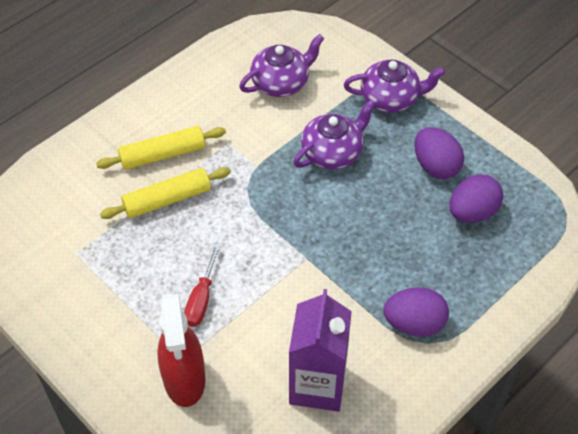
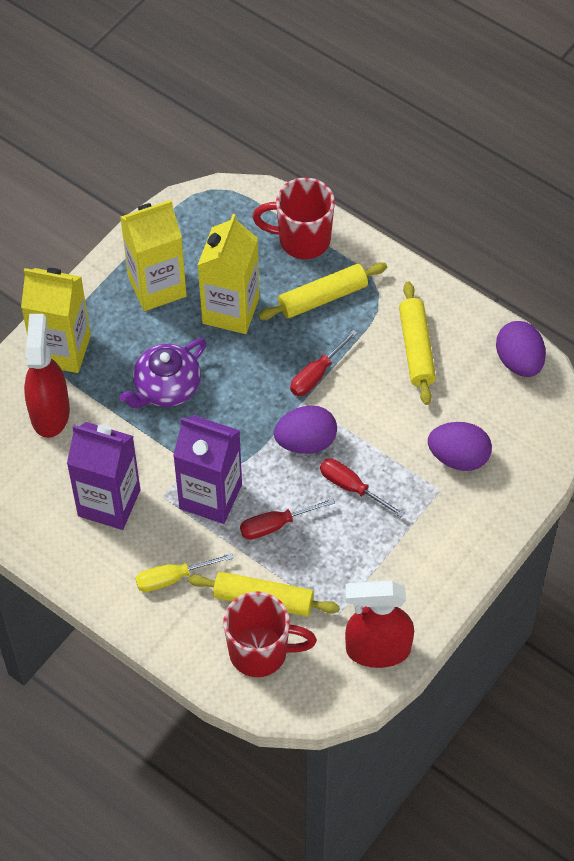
purple carton: 1 -> 2
purple teapot: 3 -> 1
red mug: 0 -> 2
red screwdriver: 1 -> 3
red spray bottle: 1 -> 2
yellow carton: 0 -> 3
yellow rolling pin: 2 -> 3
yellow screwdriver: 0 -> 1

